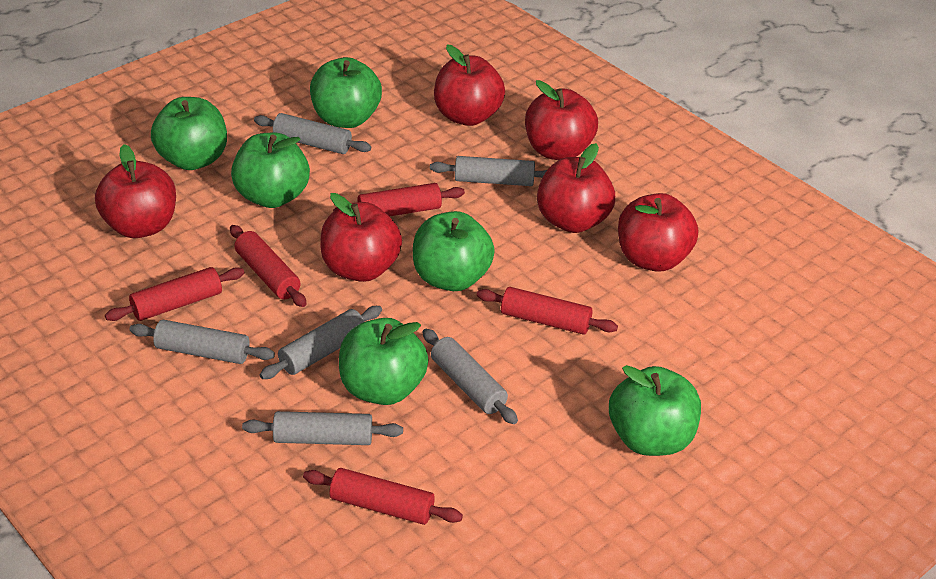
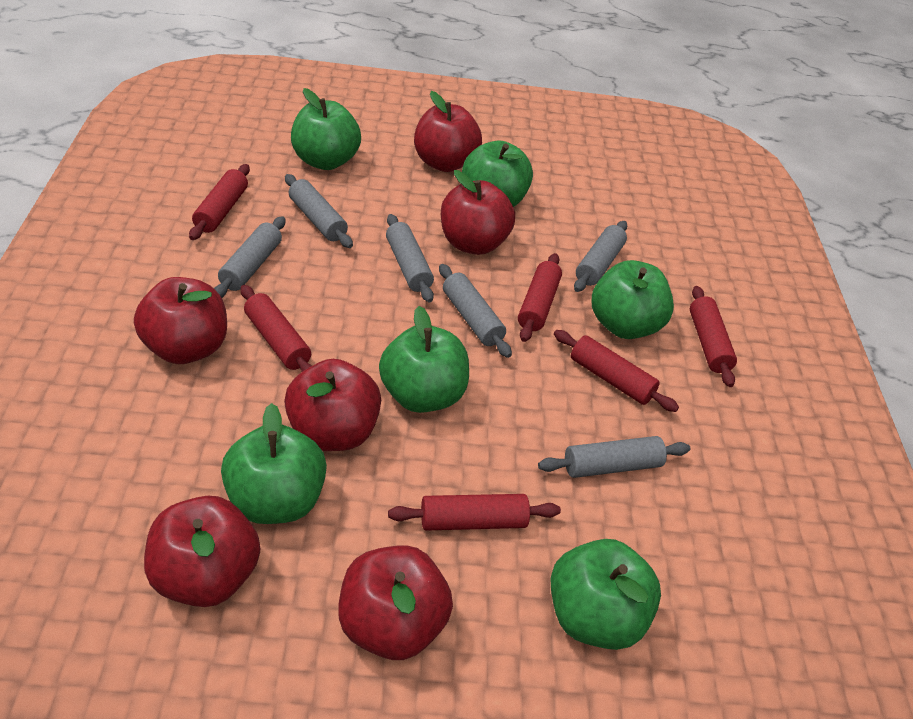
red rolling pin: 5 -> 6

